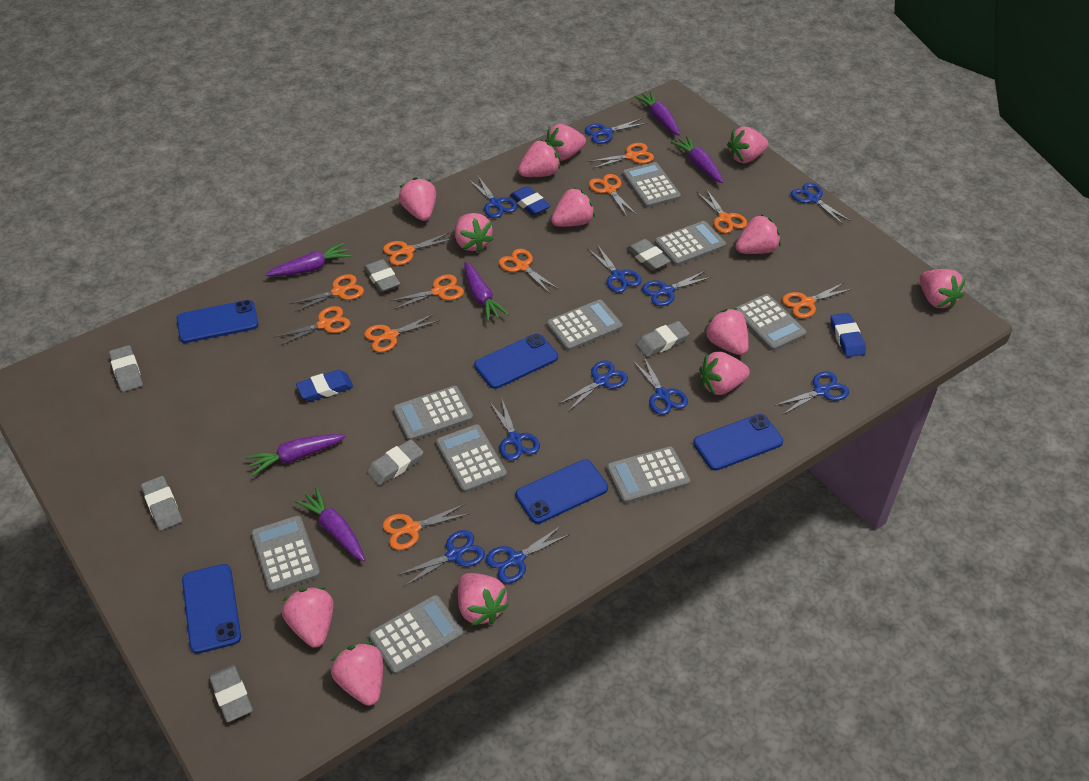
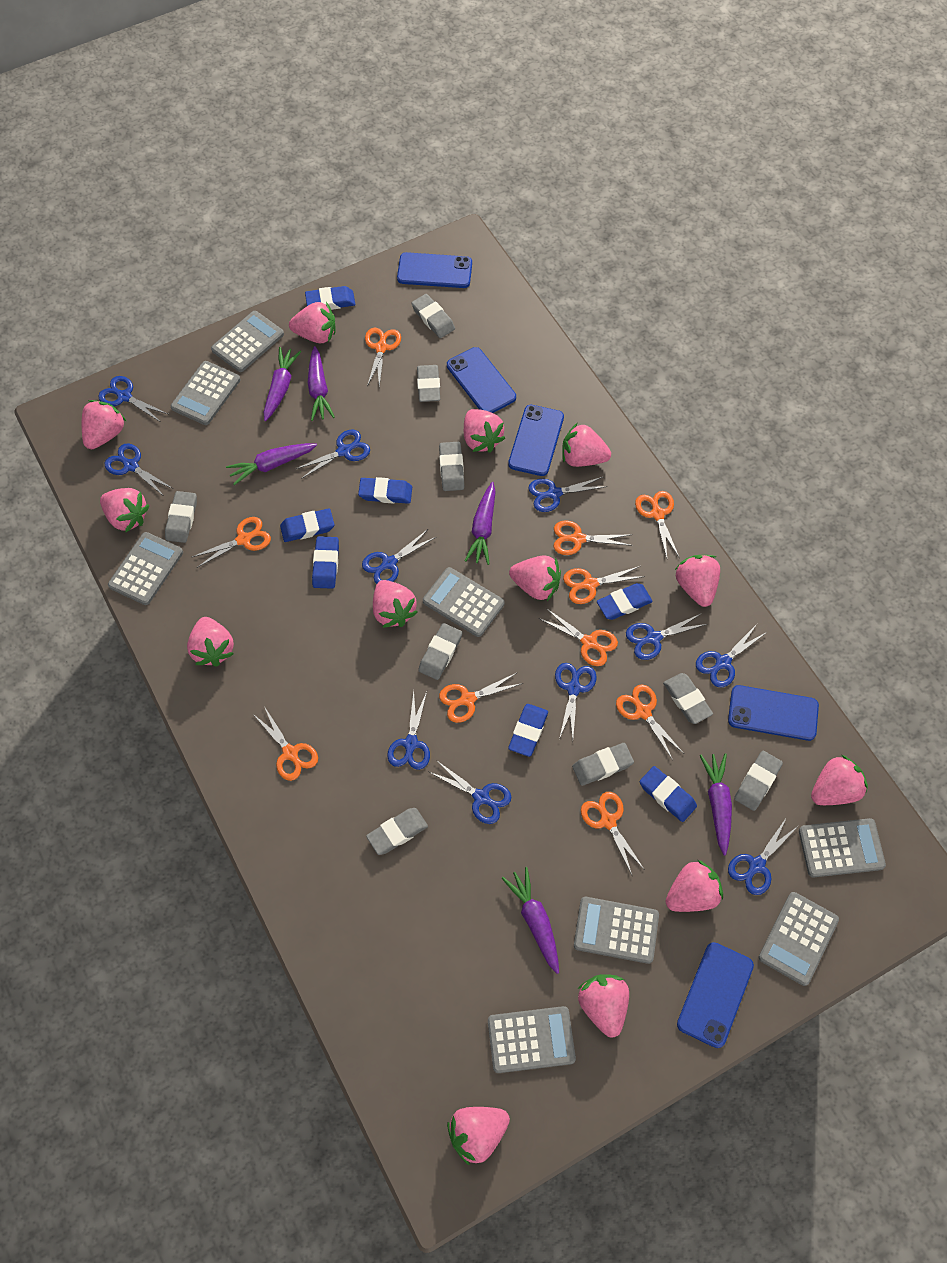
blue eraser: 3 -> 7
grey calculator: 9 -> 8
grey eraser: 7 -> 9
orange scissors: 11 -> 10

